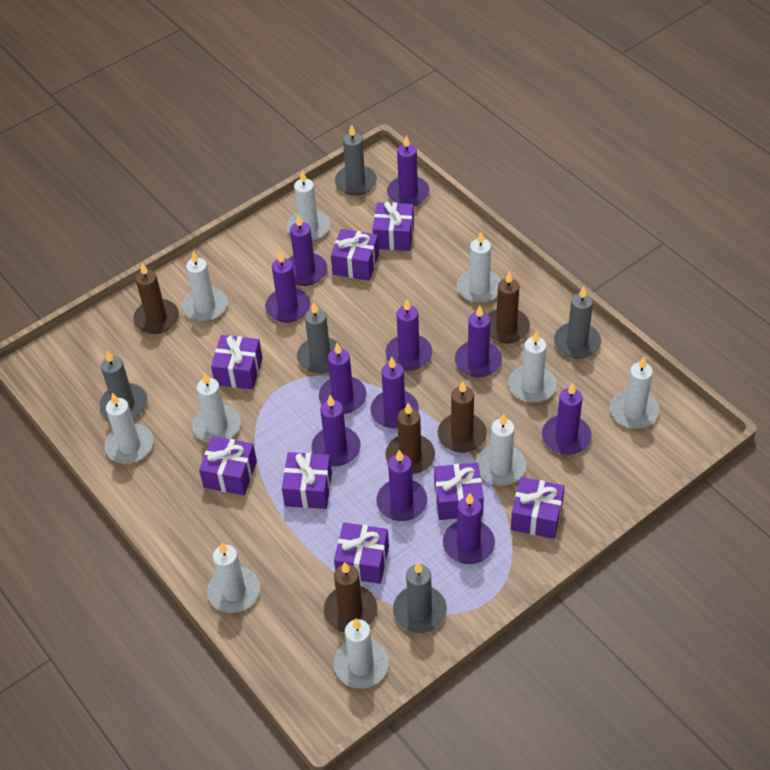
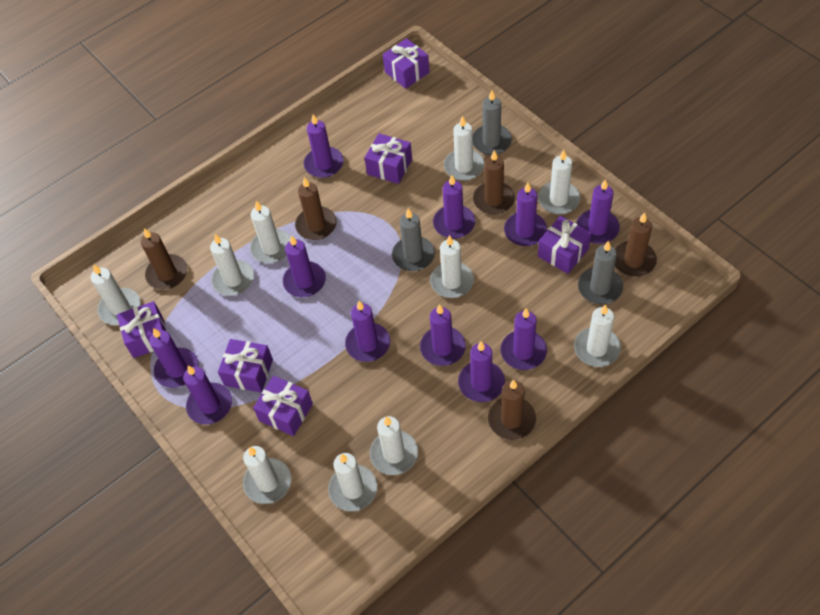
grey candle: 5 -> 3
purple gift: 8 -> 6

